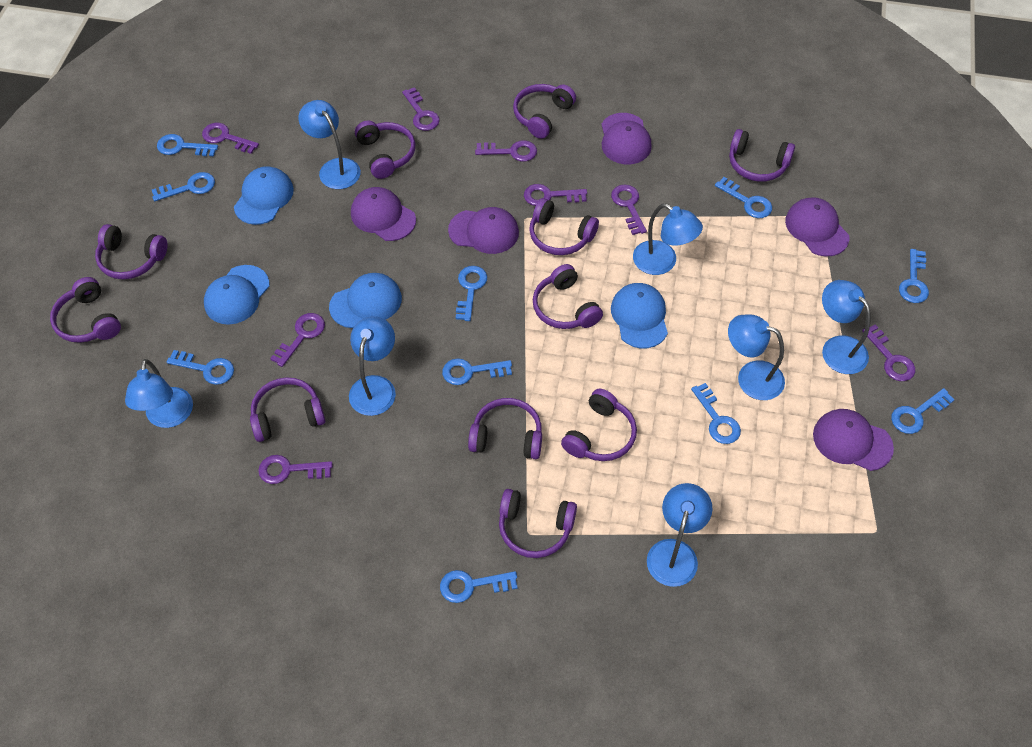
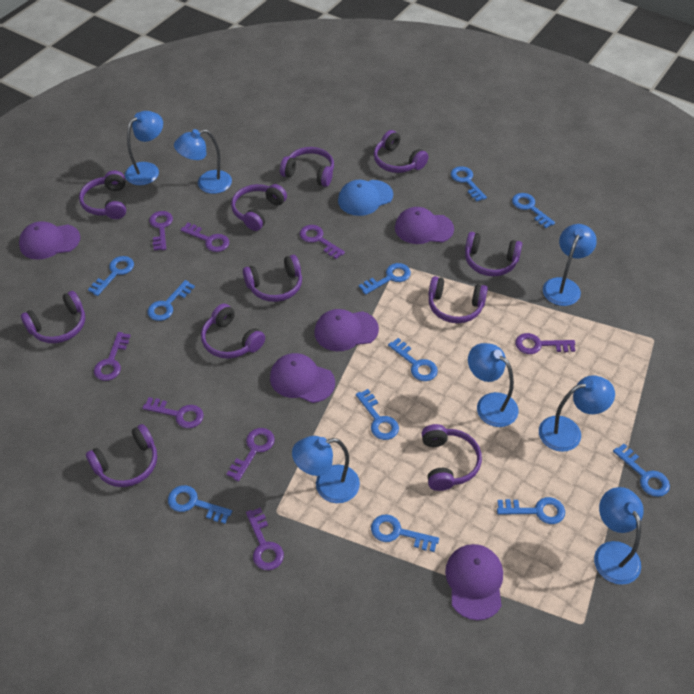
blue cap: 4 -> 1
blue key: 10 -> 11

